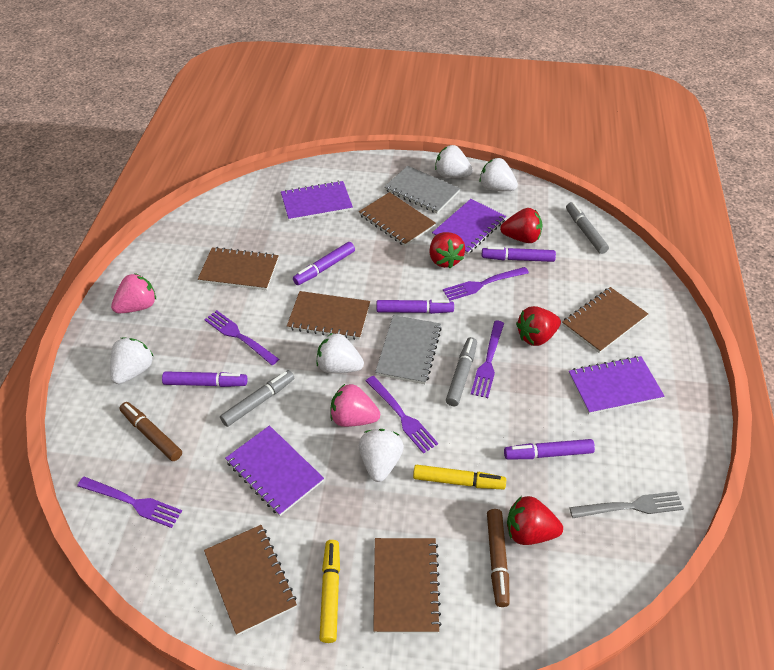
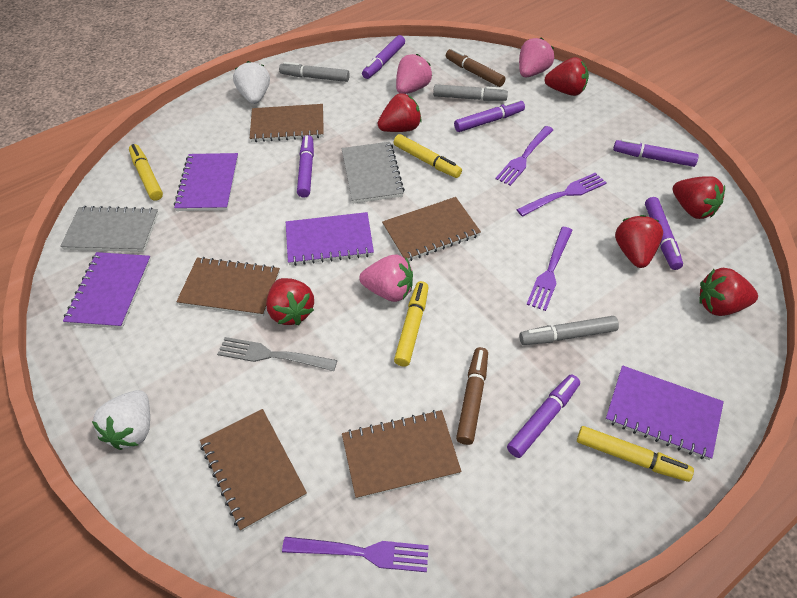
brown notebook: 6 -> 5
pink strawberry: 2 -> 3
purple fork: 5 -> 4
purple marker: 5 -> 6
red strawberry: 4 -> 6
white strawberry: 5 -> 2
yellow marker: 2 -> 4

